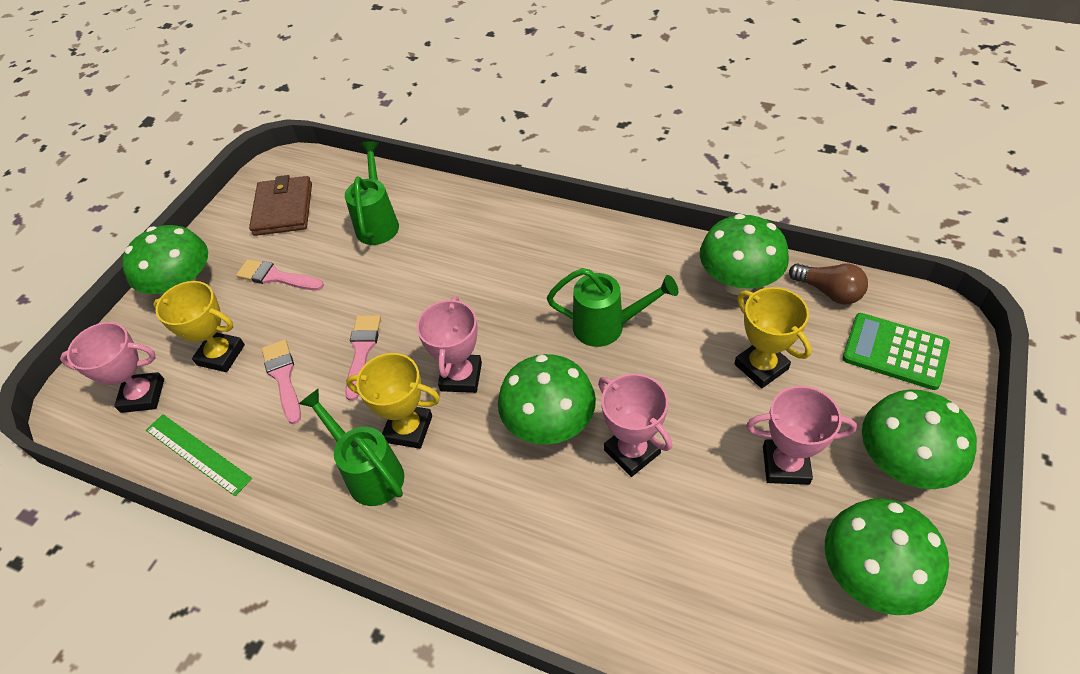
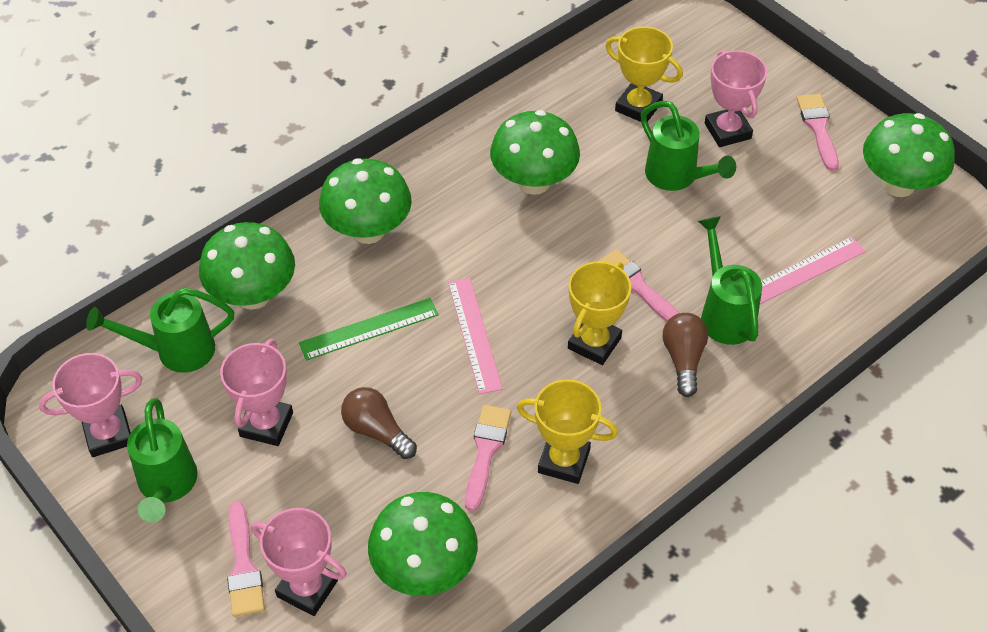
brown light bulb: 1 -> 2
brown wallet: 1 -> 0
green calculator: 1 -> 0
green watering can: 3 -> 4
pink brush: 3 -> 4
pink ruler: 0 -> 2

